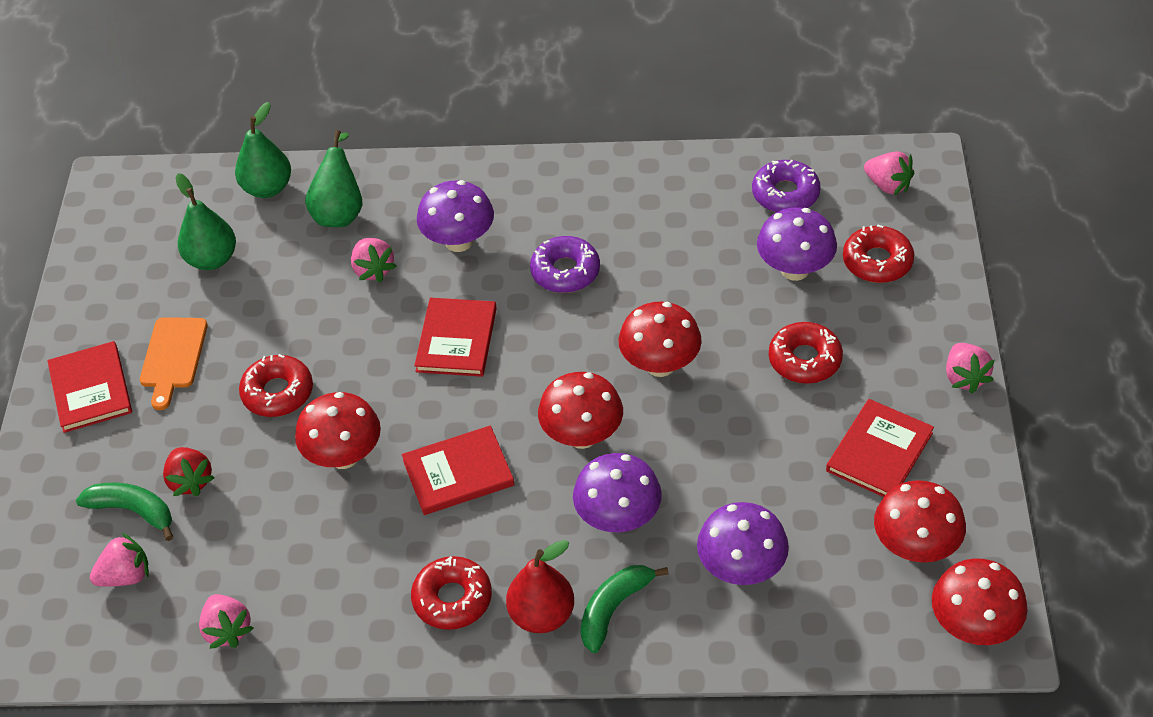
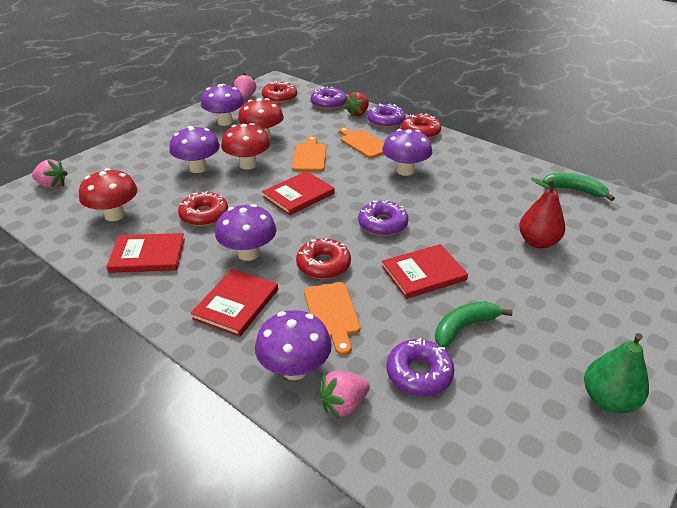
green pear: 3 -> 1
orange cutting board: 1 -> 3
pink strawberry: 5 -> 3
purple donut: 2 -> 4
purple mushroom: 4 -> 5
red mushroom: 5 -> 3

